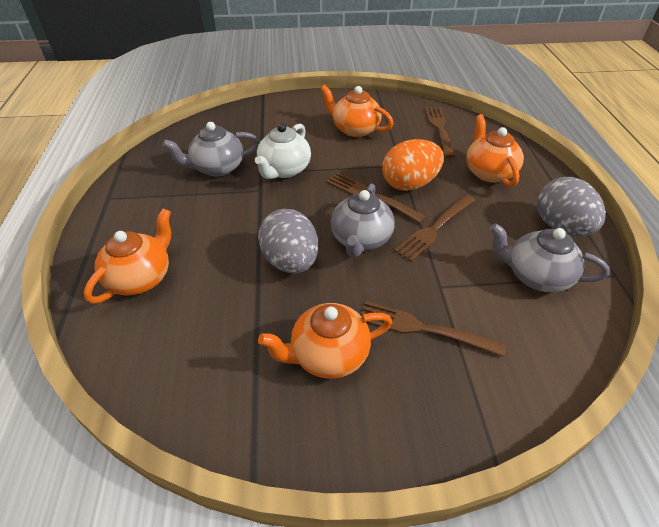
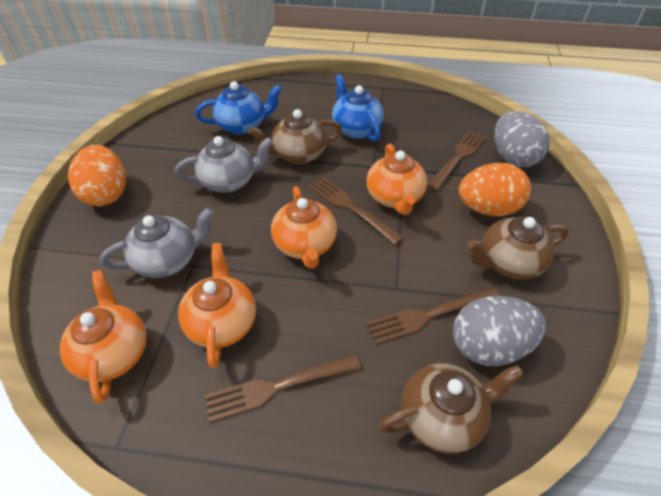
blue teapot: 0 -> 2
brown teapot: 0 -> 3
grey teapot: 3 -> 2
orange egg: 1 -> 2
white teapot: 1 -> 0

